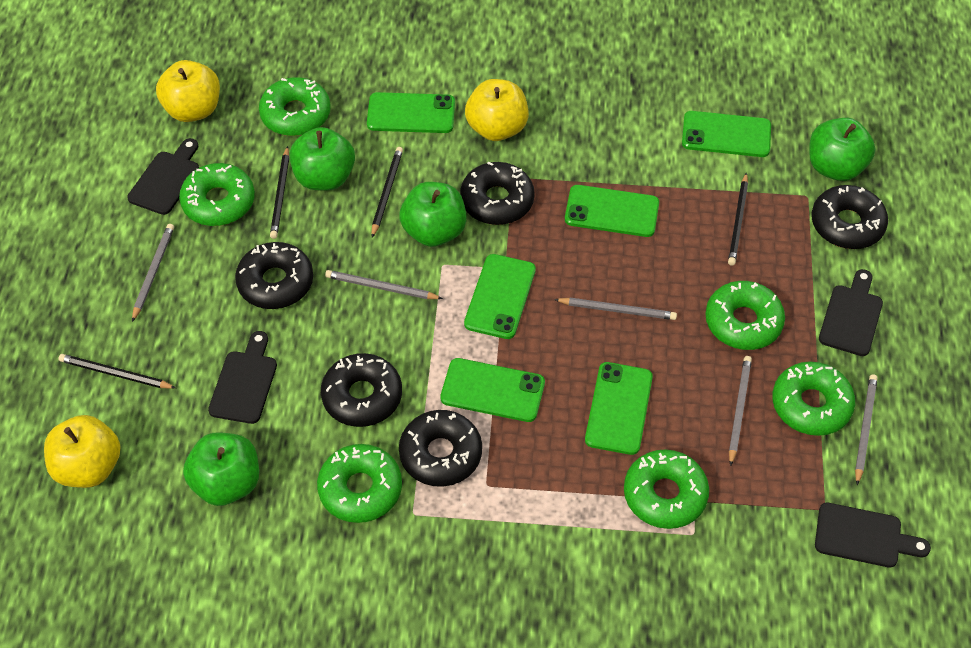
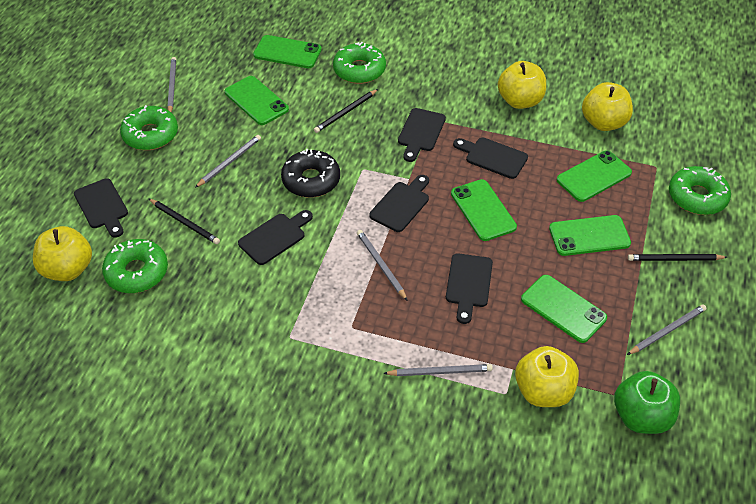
black cutting board: 4 -> 6
black donut: 5 -> 1
black pencil: 4 -> 3
green apple: 4 -> 1
green donut: 6 -> 4
yellow apple: 3 -> 4

